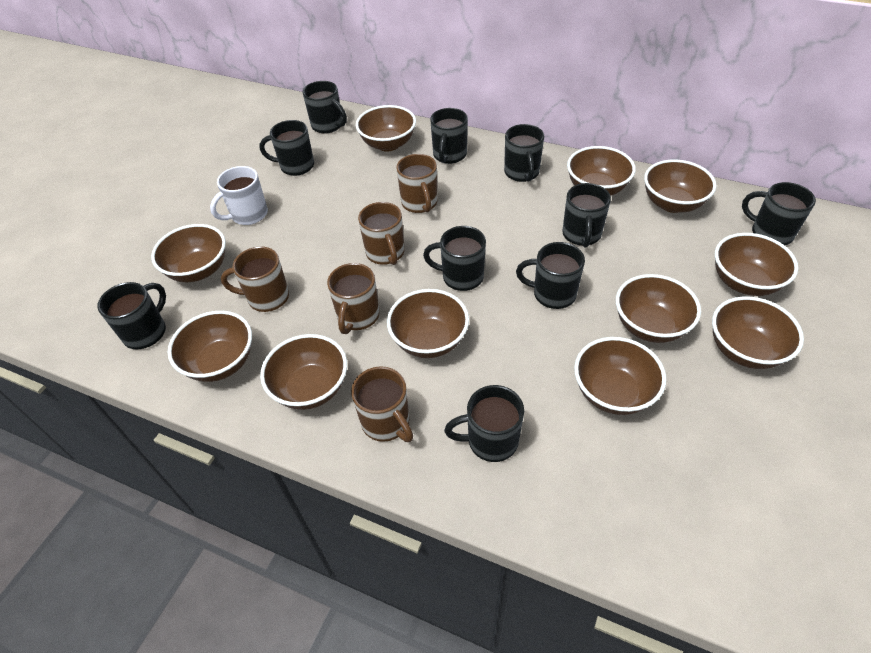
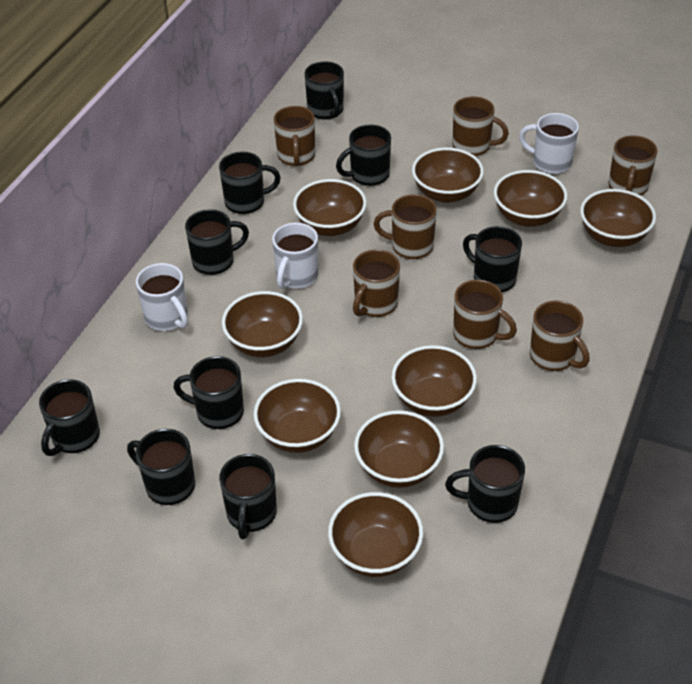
brown bowl: 11 -> 9
brown mug: 5 -> 7
white mug: 1 -> 3

